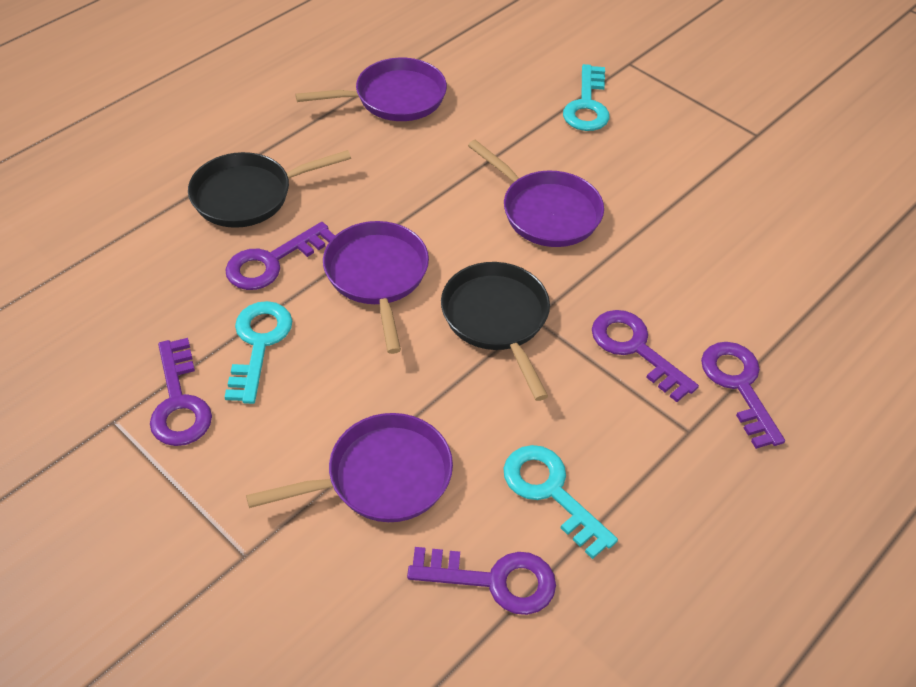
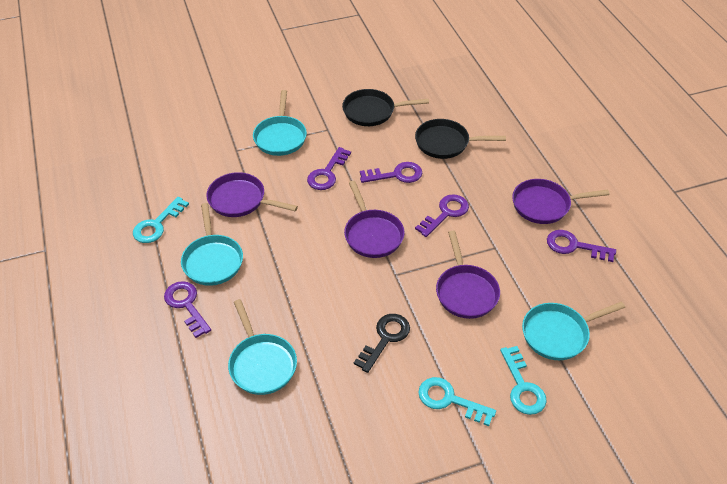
black key: 0 -> 1
turquoise pan: 0 -> 4

